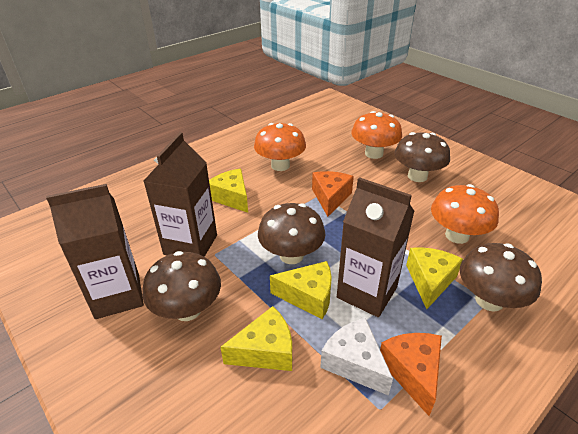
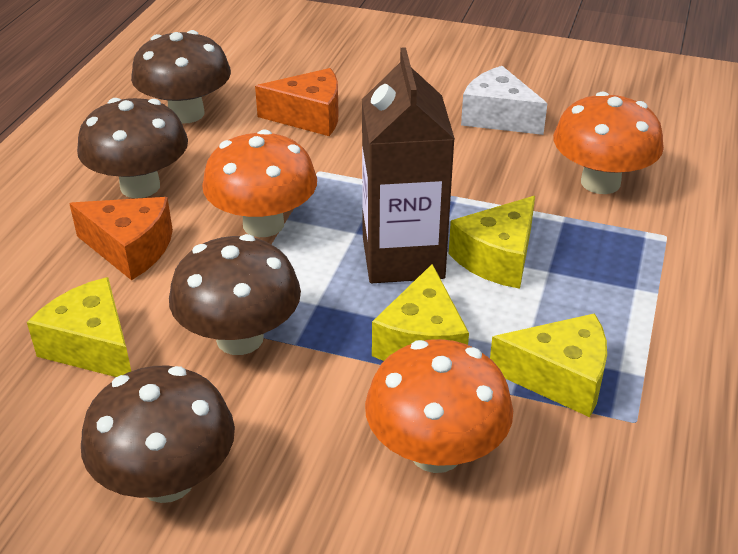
brown carton: 3 -> 1

